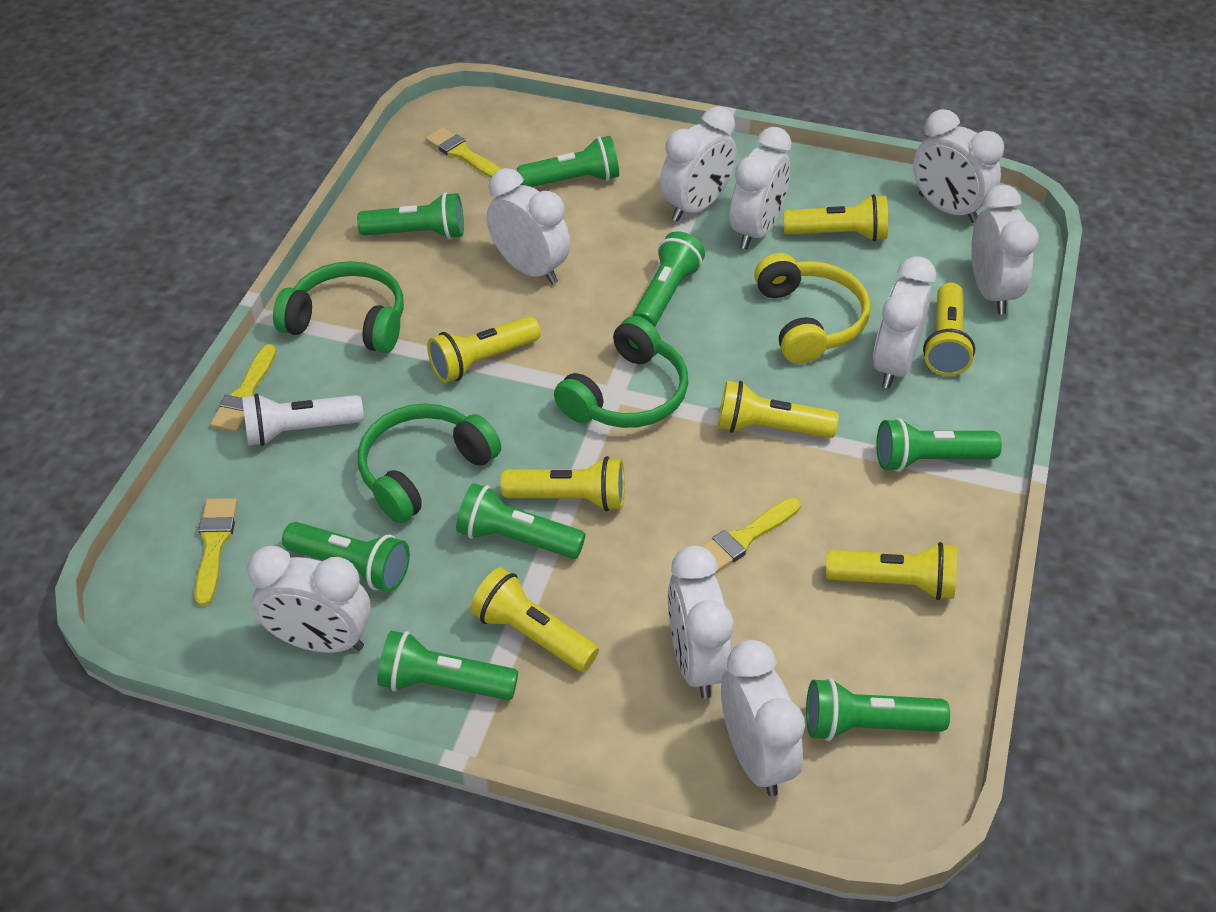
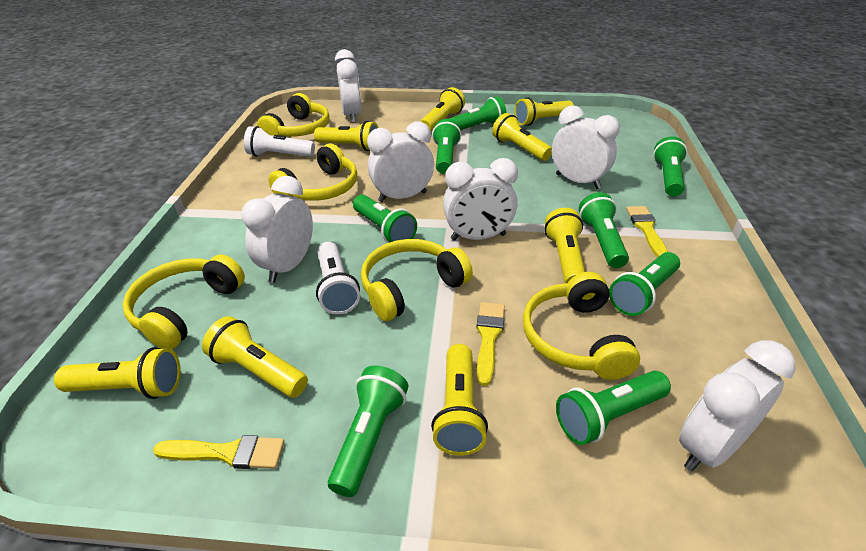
green headphones: 3 -> 0
white clock: 9 -> 6
white flashlight: 1 -> 2
yellow brush: 4 -> 3
yellow flashlight: 7 -> 8
yellow headphones: 1 -> 5

